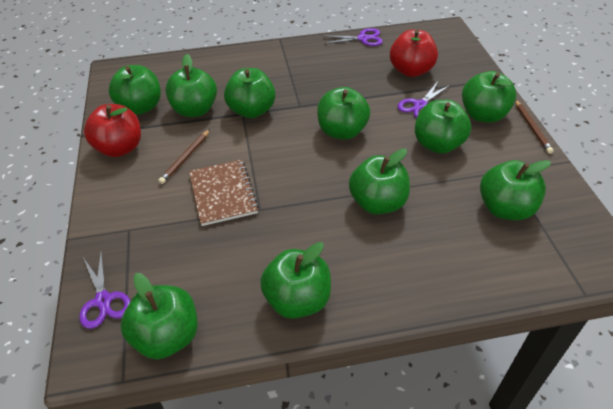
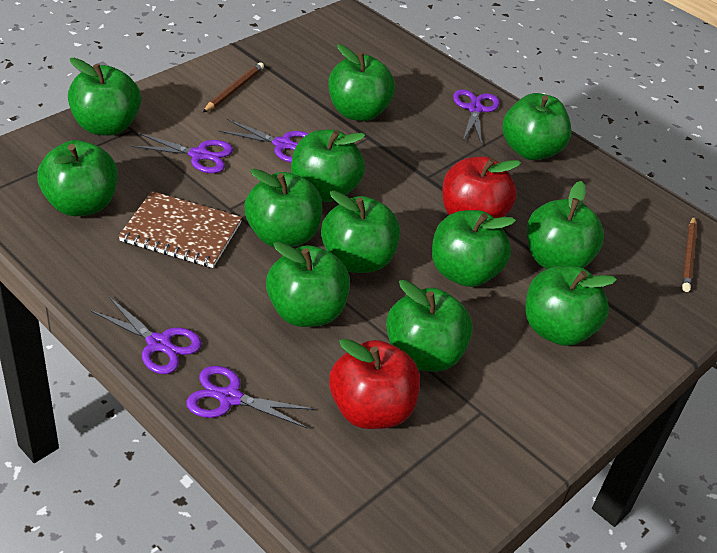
green apple: 10 -> 12
purple scissors: 3 -> 5

